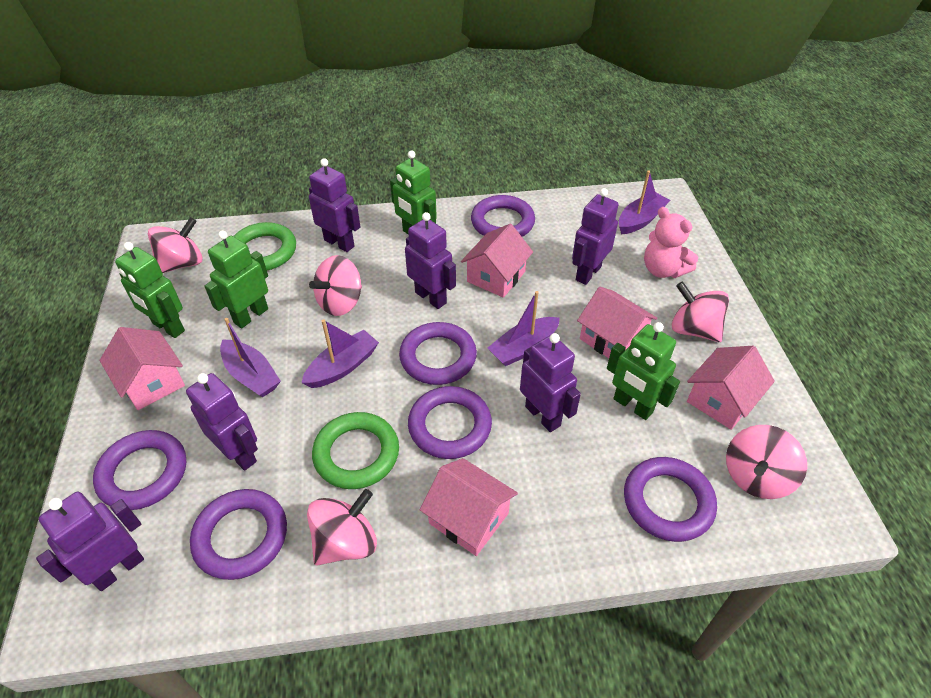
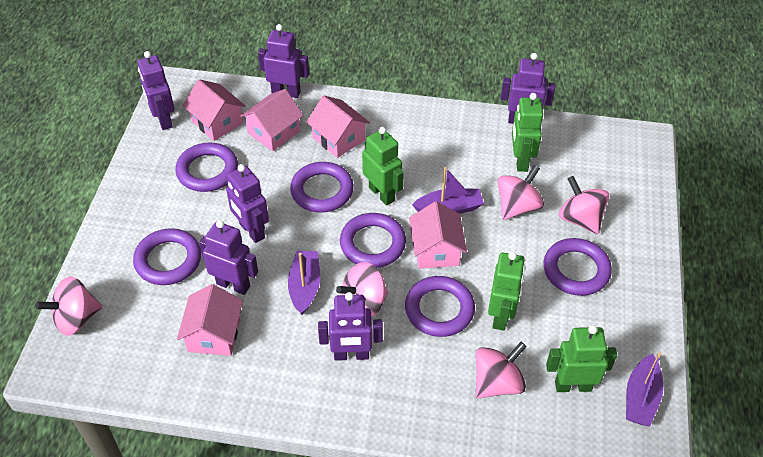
green ring: 2 -> 0
pink teddy bear: 1 -> 0
purple boat: 4 -> 3

